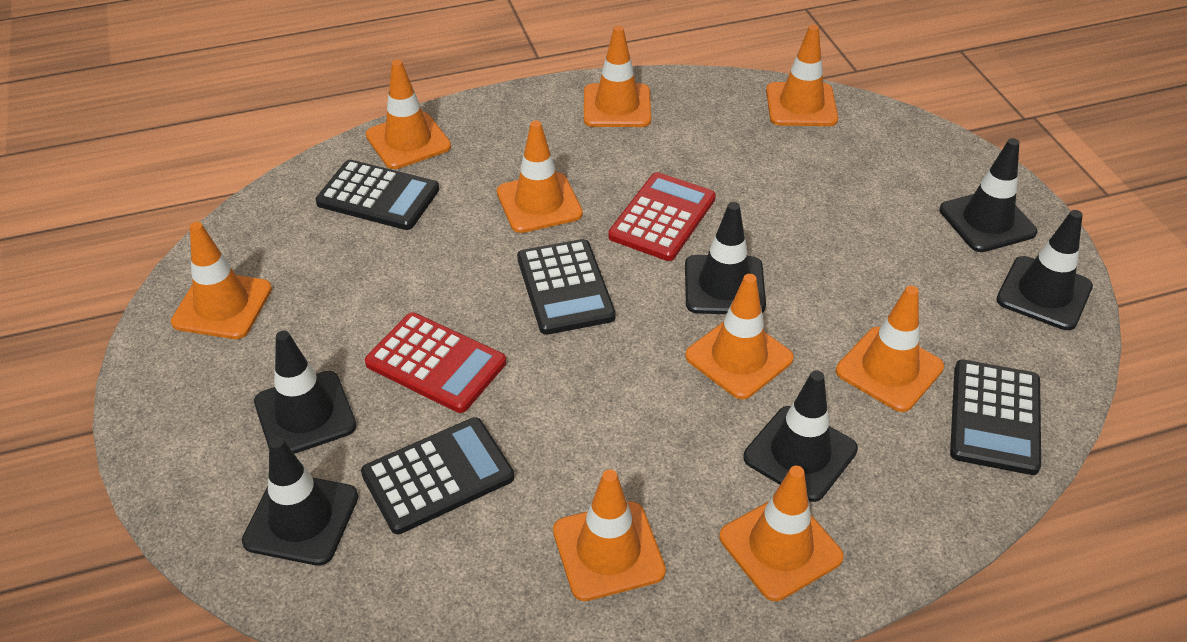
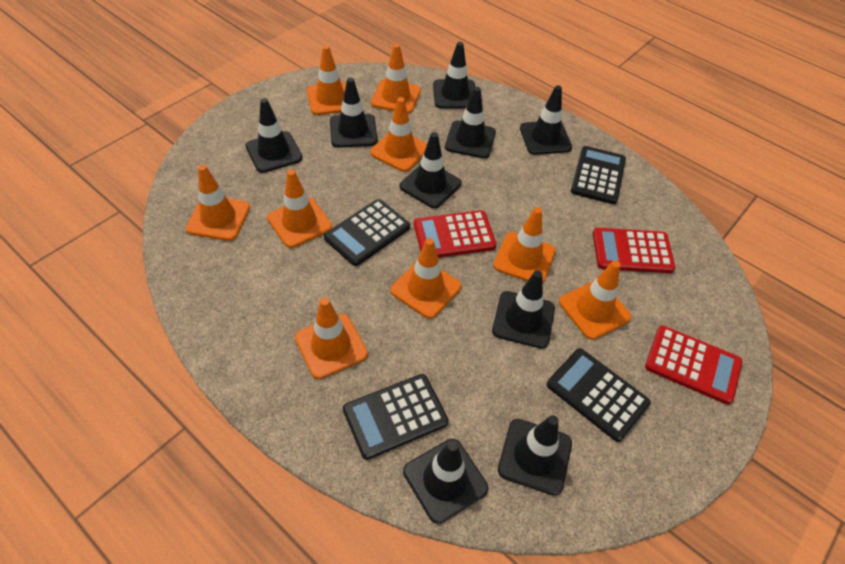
black traffic cone: 6 -> 9
red calculator: 2 -> 3

